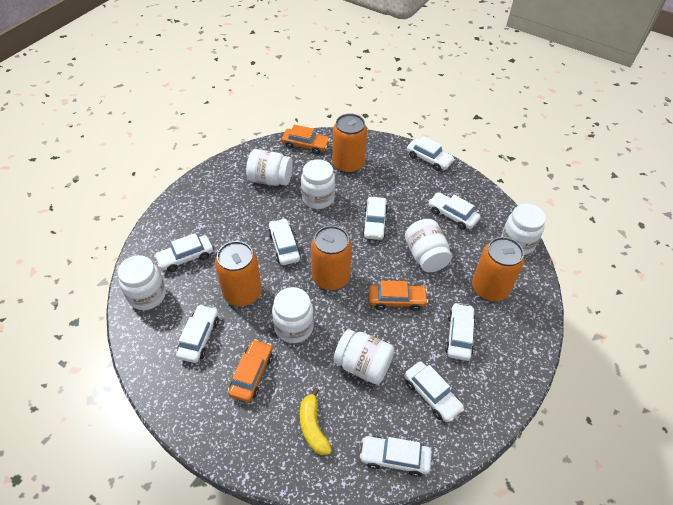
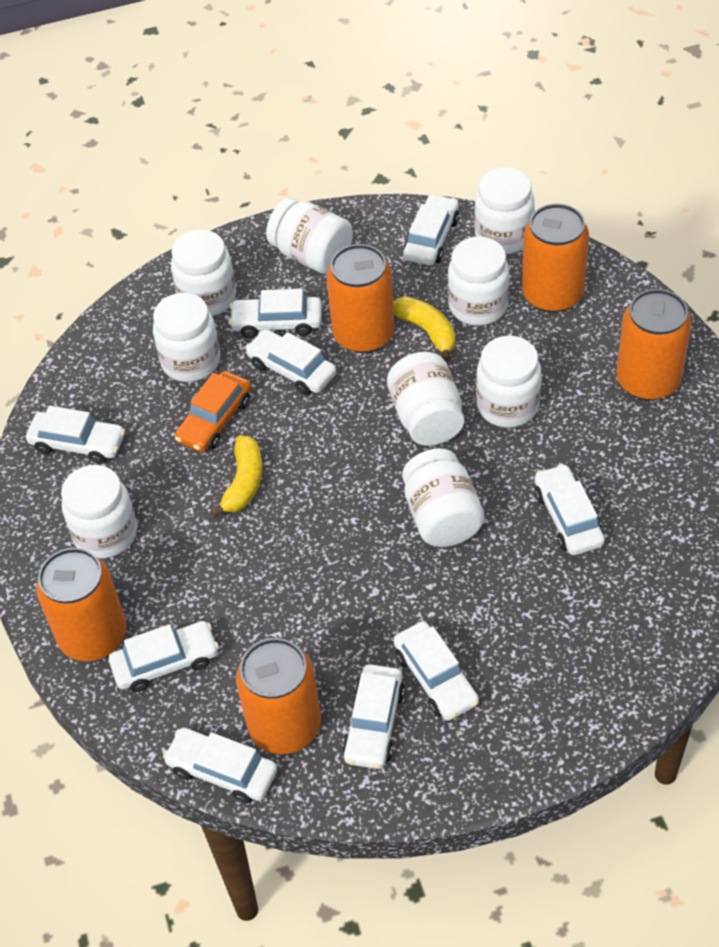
orange can: 4 -> 5
orange car: 3 -> 1
white jar: 7 -> 9
yellow banana: 1 -> 2

